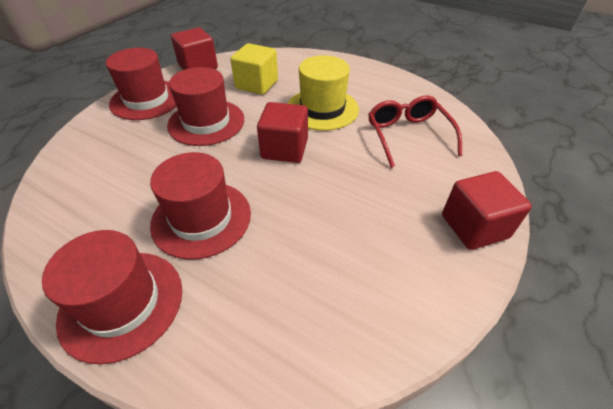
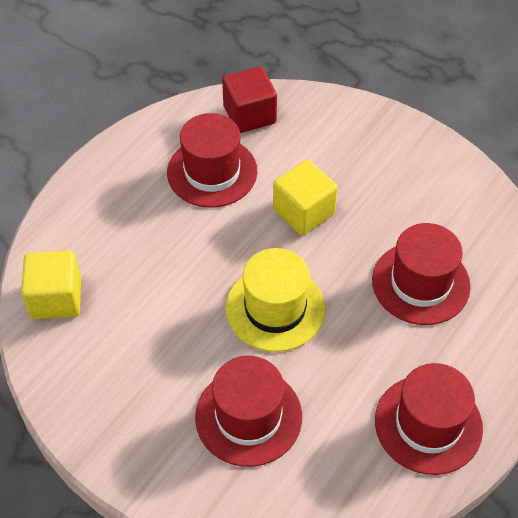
red cube: 3 -> 1
red glasses: 1 -> 0
yellow cube: 1 -> 2

